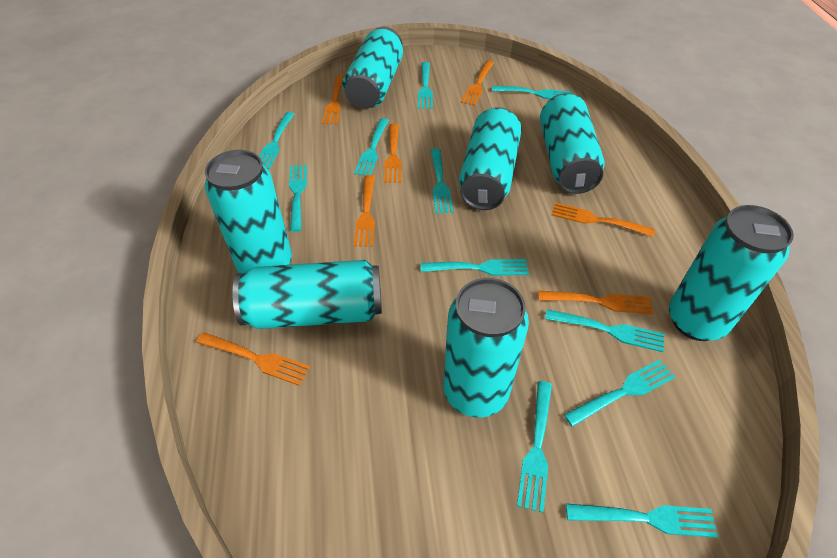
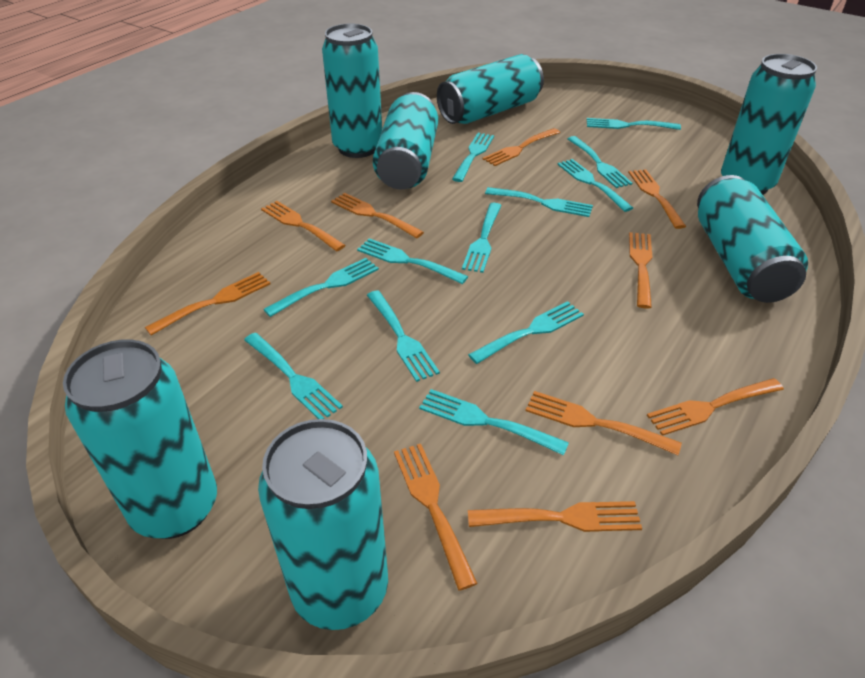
orange fork: 7 -> 10
turquoise fork: 11 -> 12

